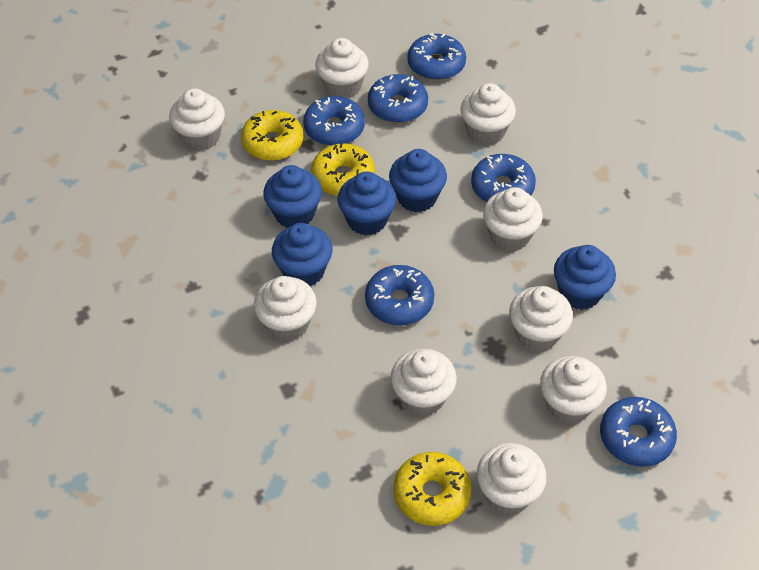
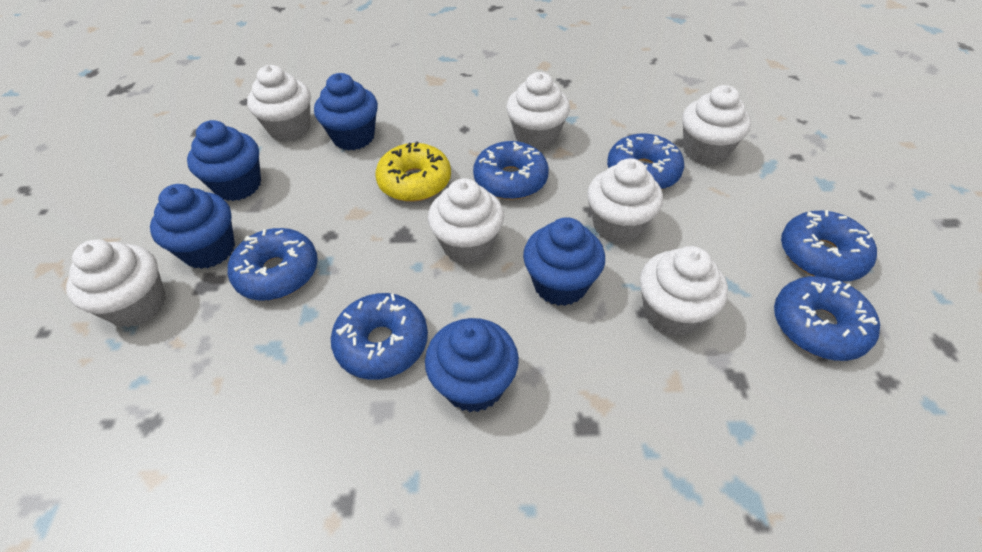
white cupcake: 9 -> 7
yellow donut: 3 -> 1

